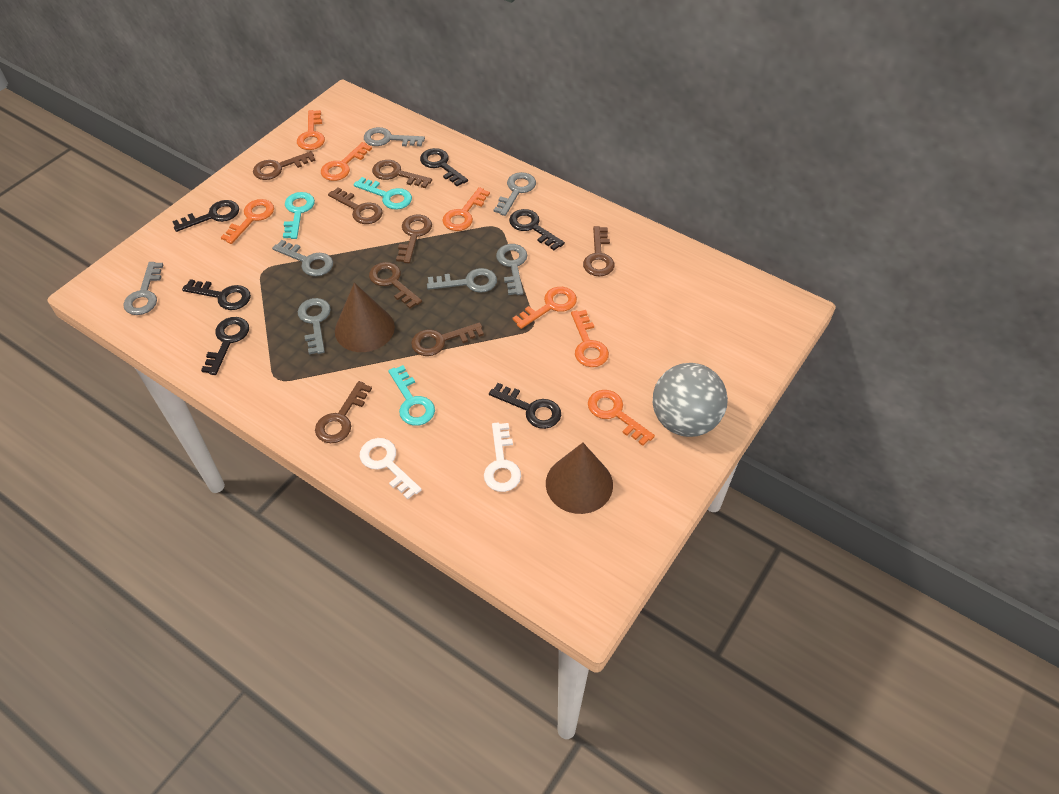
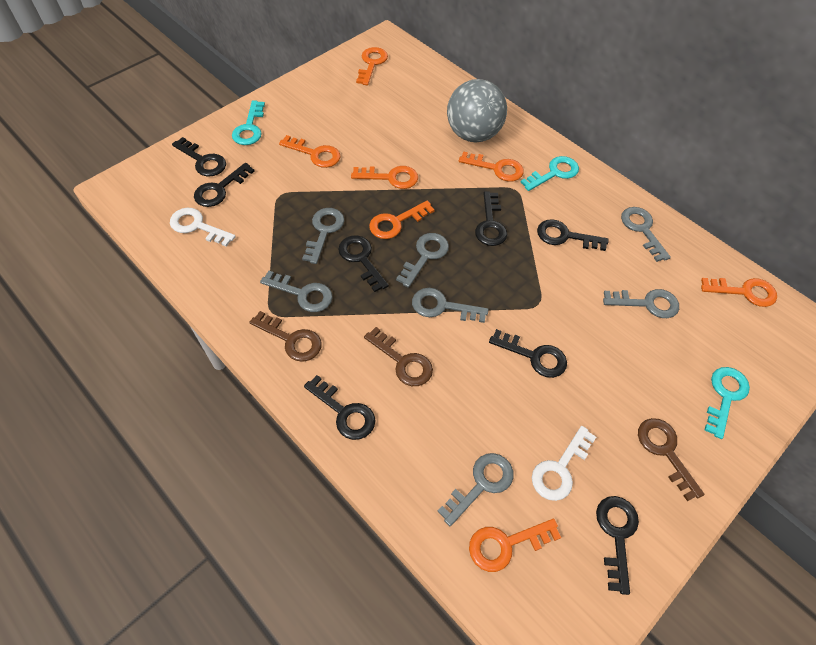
black key: 6 -> 8
brown cone: 2 -> 0
brown key: 8 -> 3

